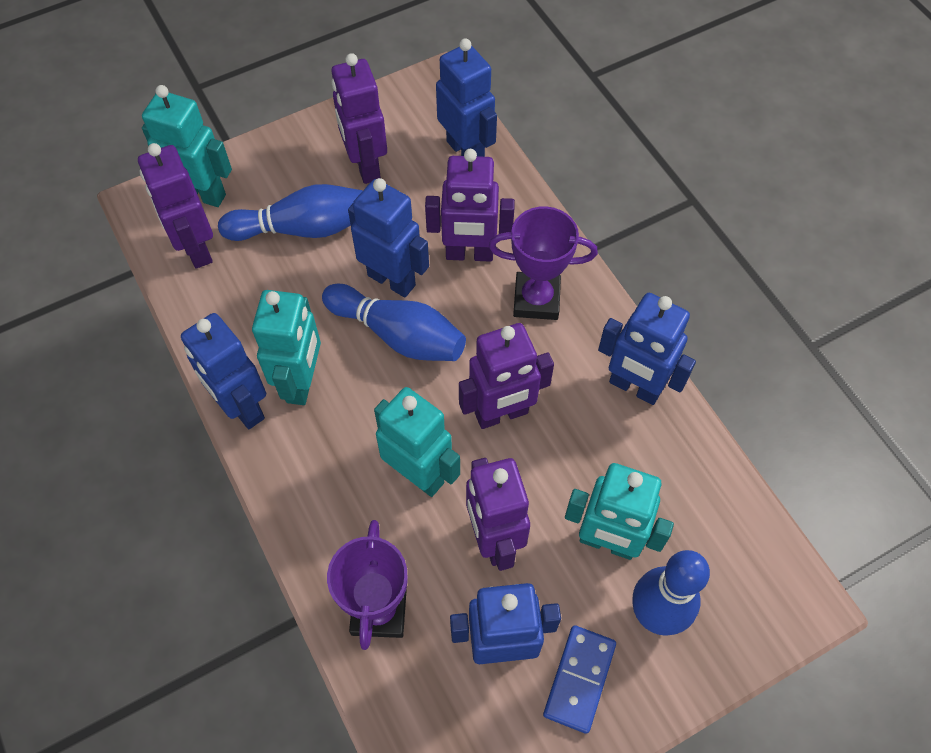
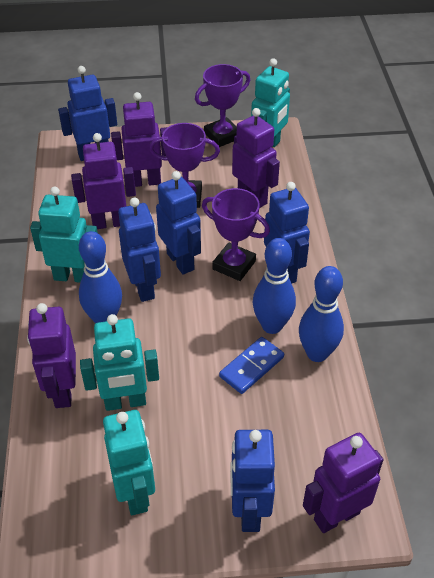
purple trophy: 2 -> 3

